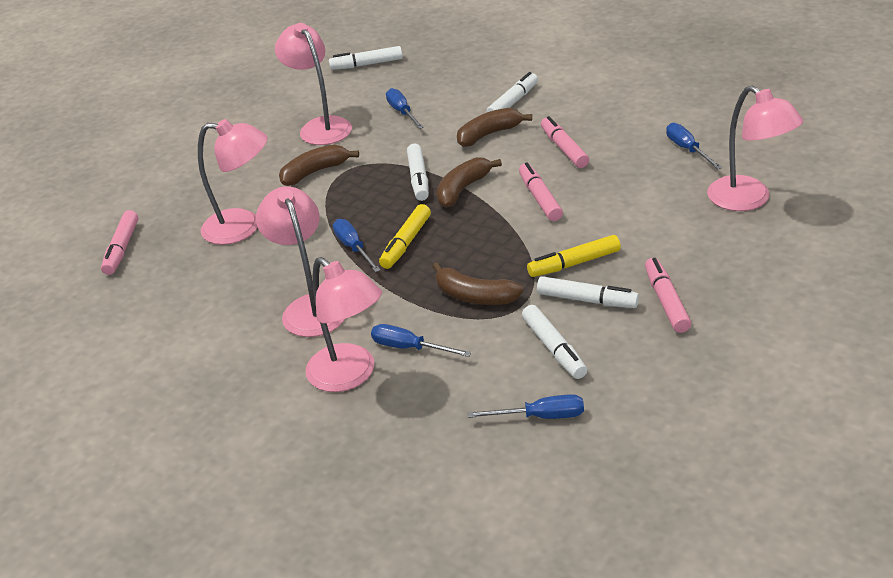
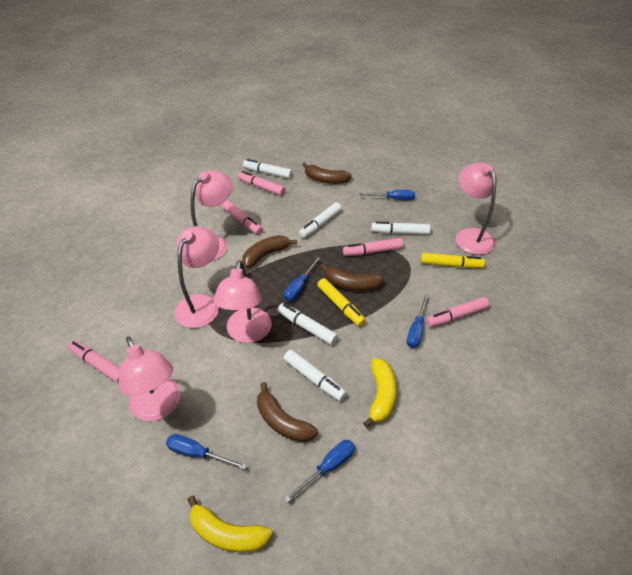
pink marker: 4 -> 5
yellow banana: 0 -> 2

